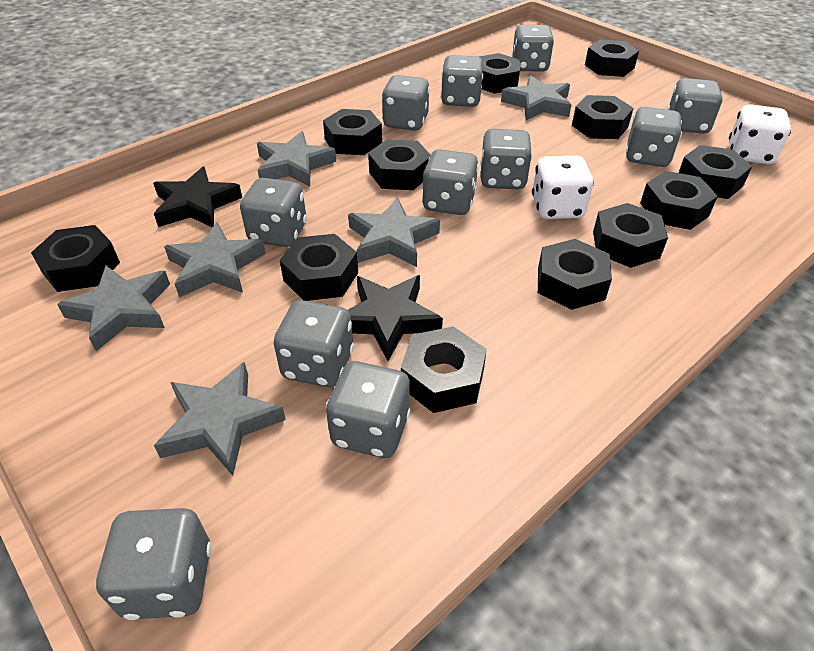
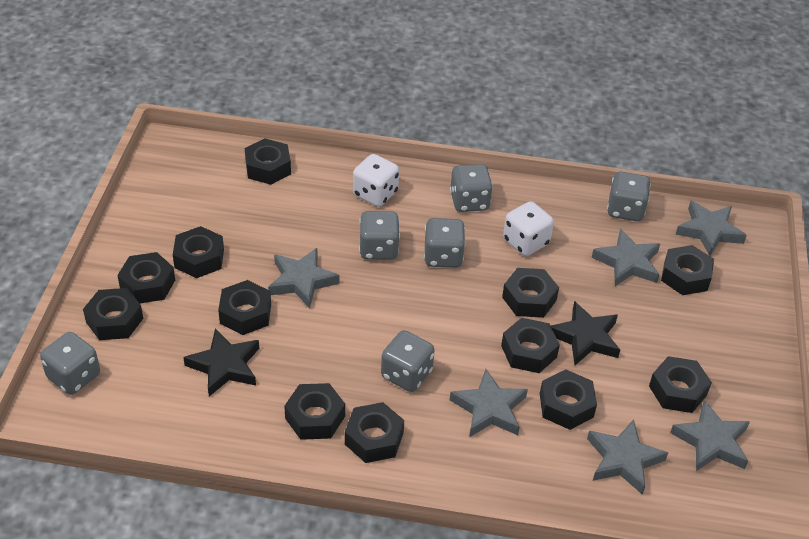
grey dice: 11 -> 6

